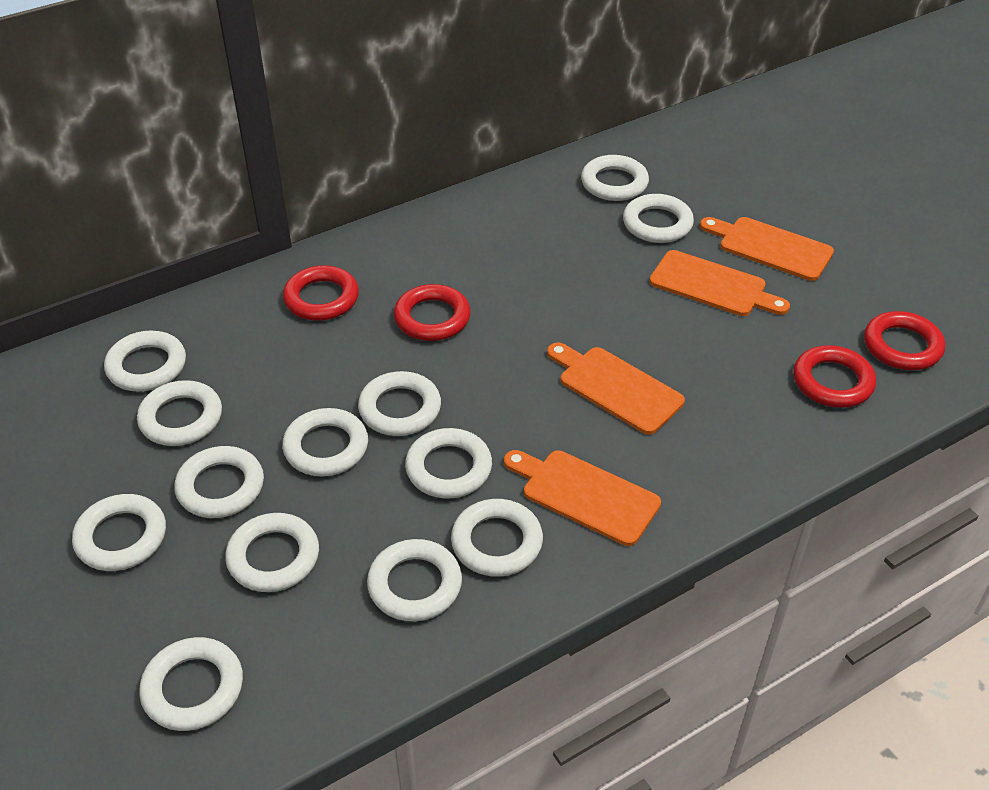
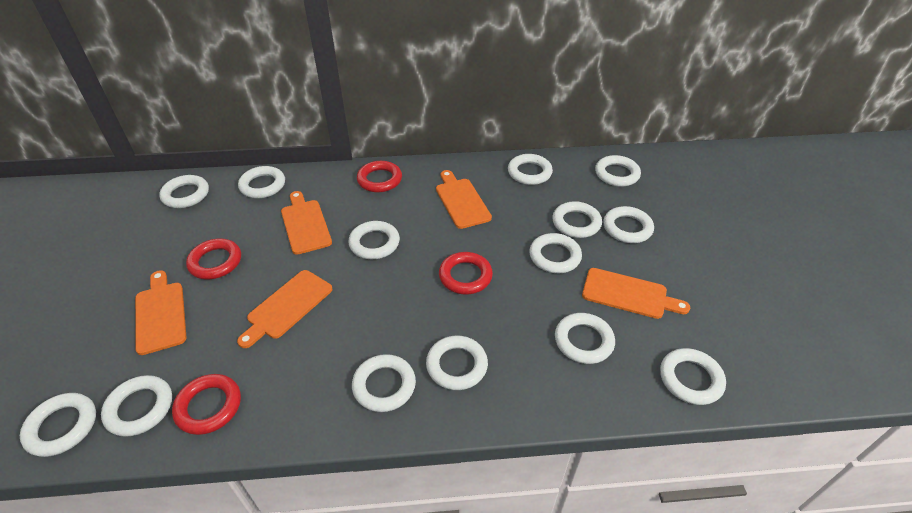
orange cutting board: 4 -> 5
white ring: 13 -> 14

